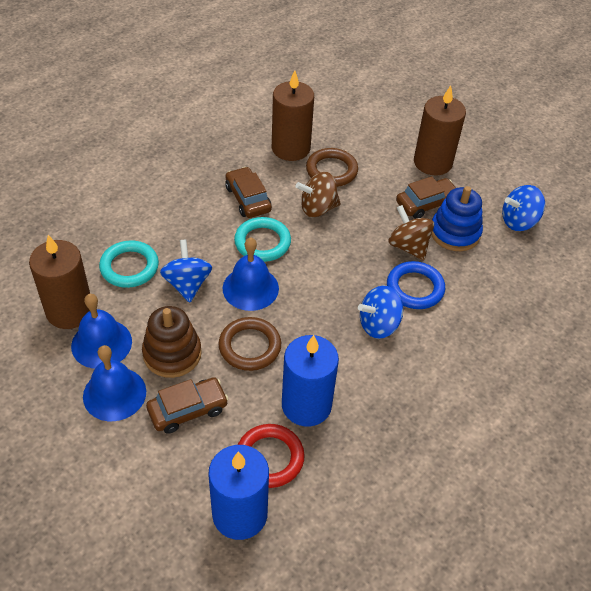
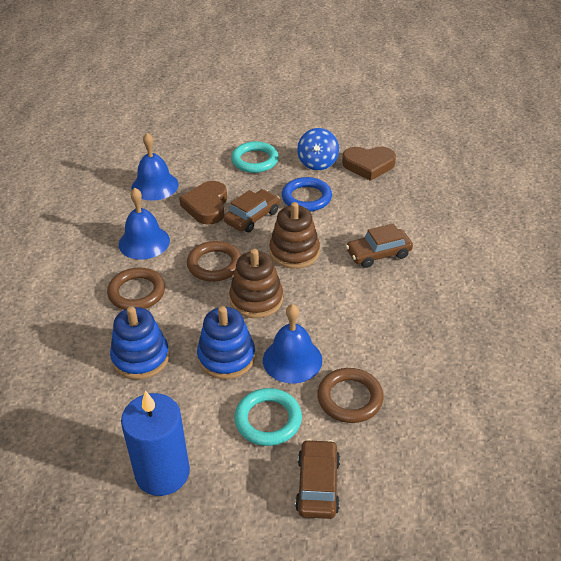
blue candle: 2 -> 1
blue spinning top: 3 -> 1
blue stacking toy: 1 -> 2
brown candle: 3 -> 0
brown heart: 0 -> 2
brown ring: 2 -> 3
brown spinning top: 2 -> 0
brown stacking toy: 1 -> 2
red ring: 1 -> 0

